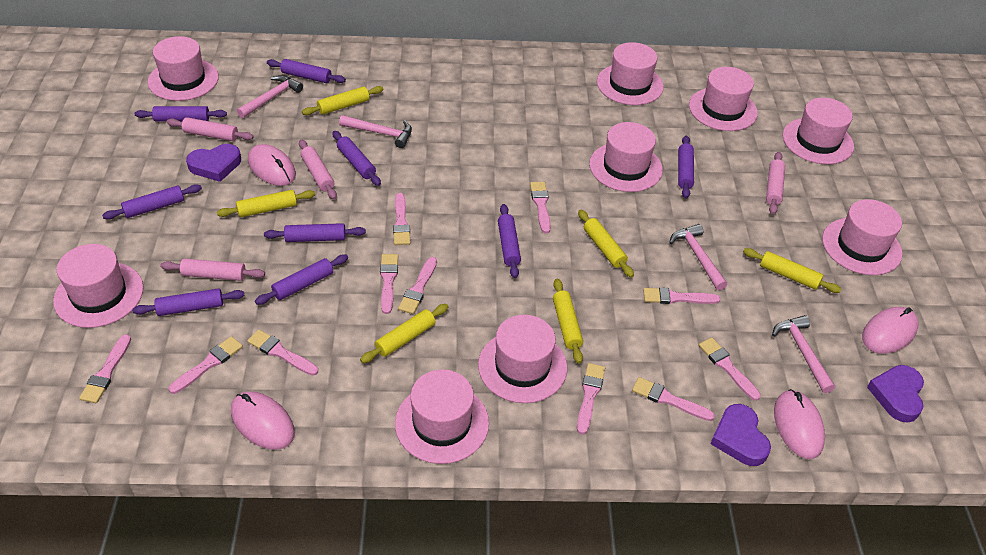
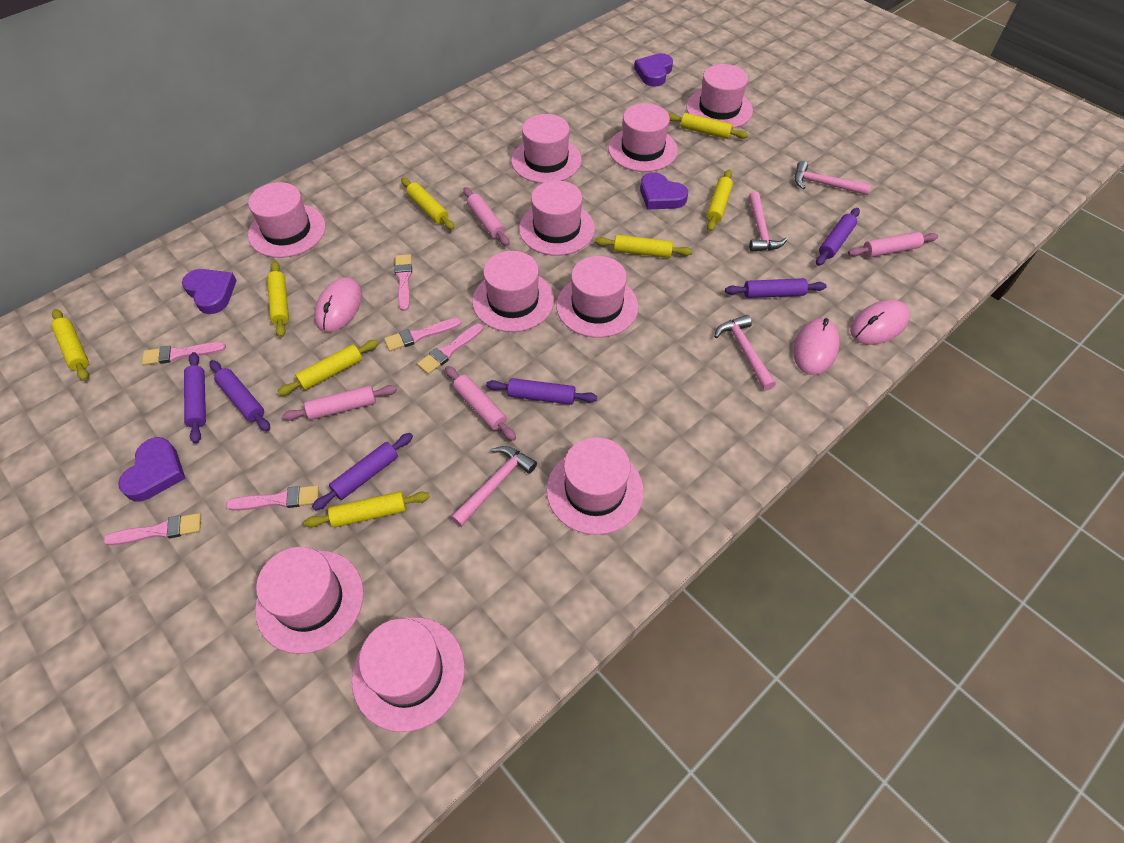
pink brush: 11 -> 6
pink hat: 9 -> 10
pink mouse: 4 -> 3
purple heart: 3 -> 4
purple rolling pin: 9 -> 6
yellow rolling pin: 6 -> 8

